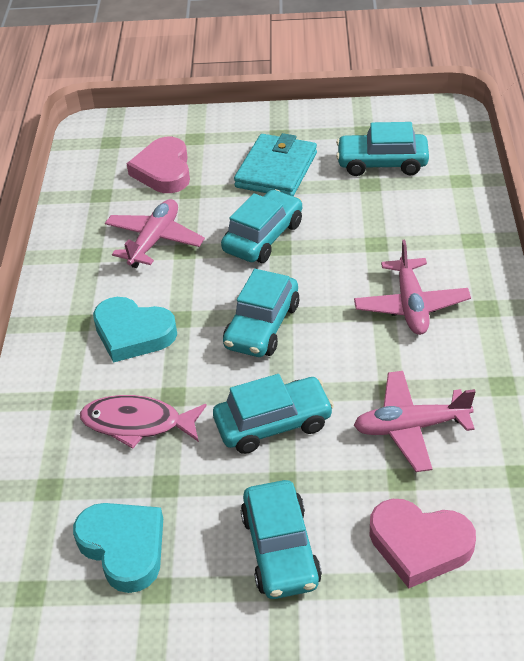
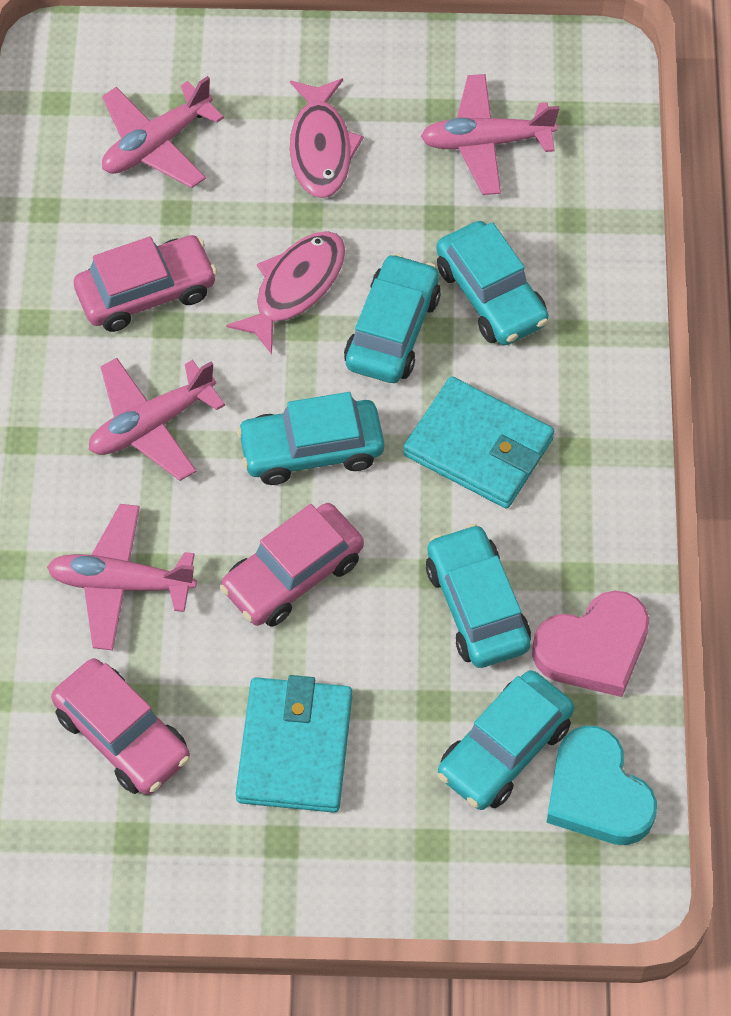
pink car: 0 -> 3
pink fish: 1 -> 2
pink heart: 2 -> 1
pink plane: 3 -> 4
turquoise heart: 2 -> 1
turquoise wallet: 1 -> 2

